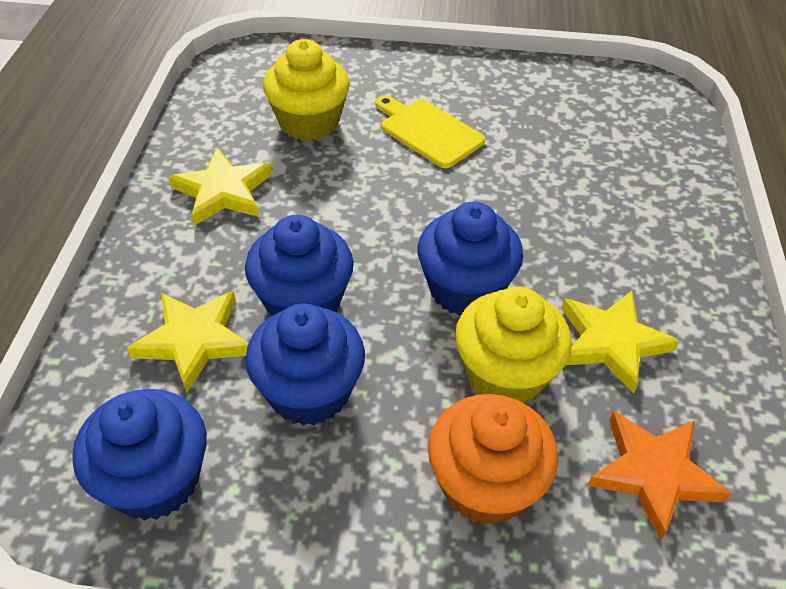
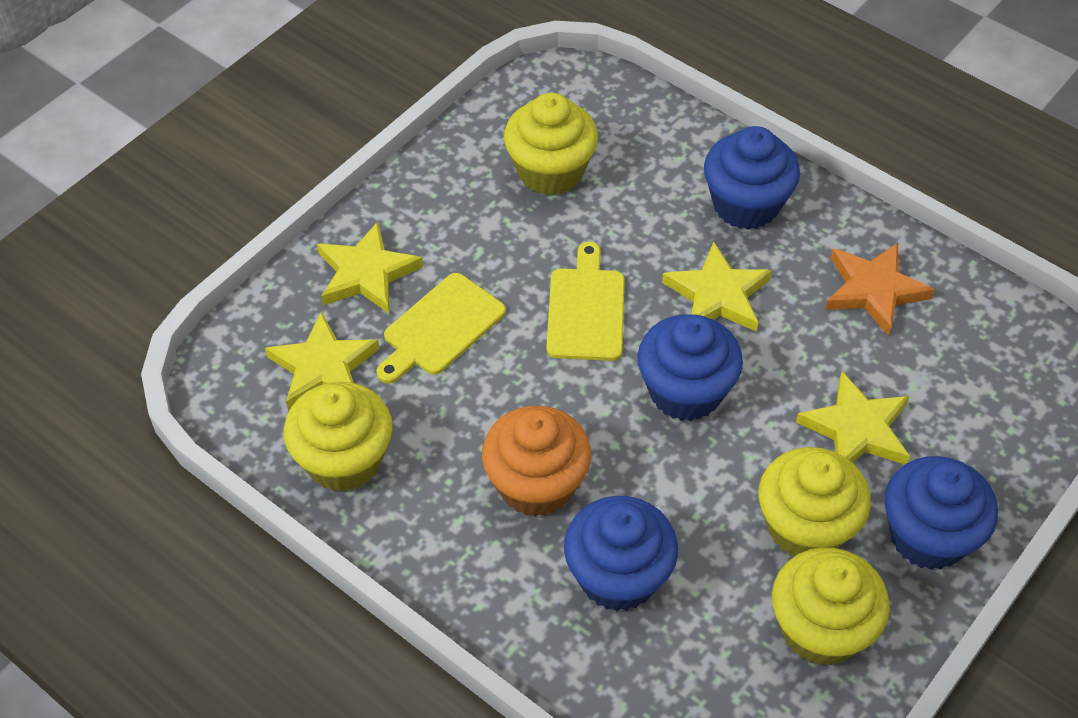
yellow cupcake: 2 -> 4
yellow cutting board: 1 -> 2
yellow star: 3 -> 4

